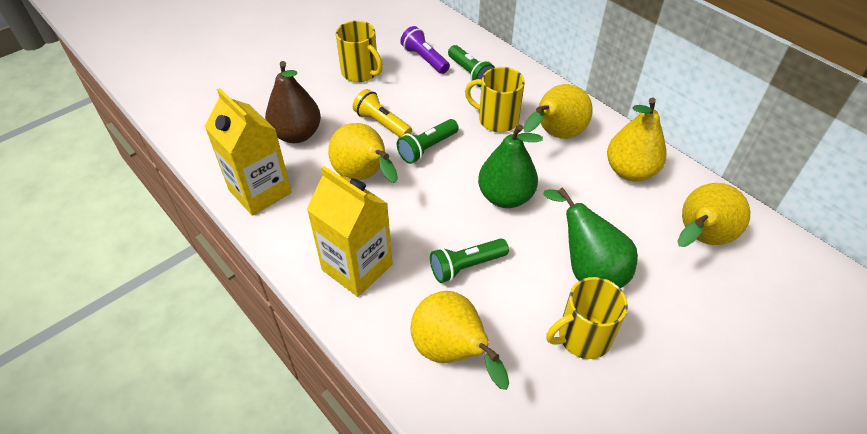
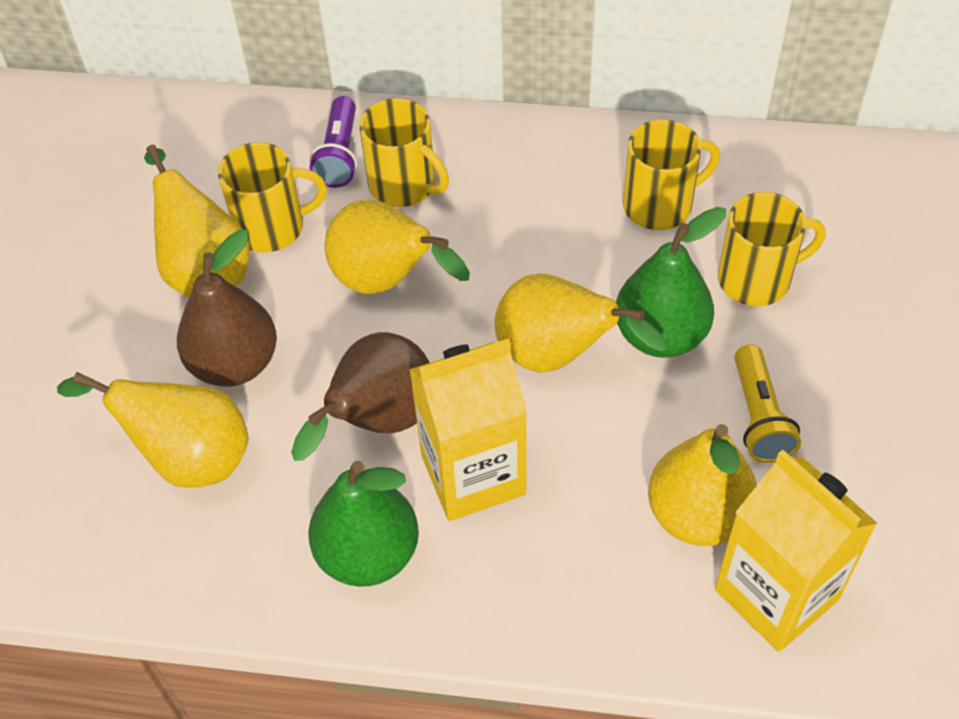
brown pear: 1 -> 2
green flashlight: 3 -> 0
yellow mug: 3 -> 4

